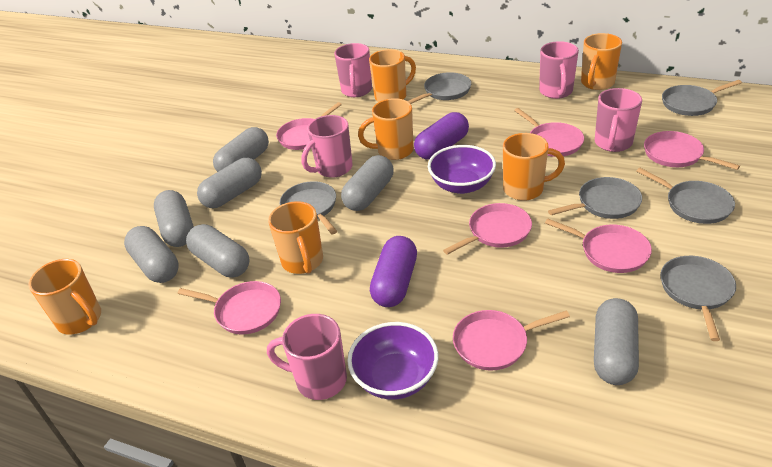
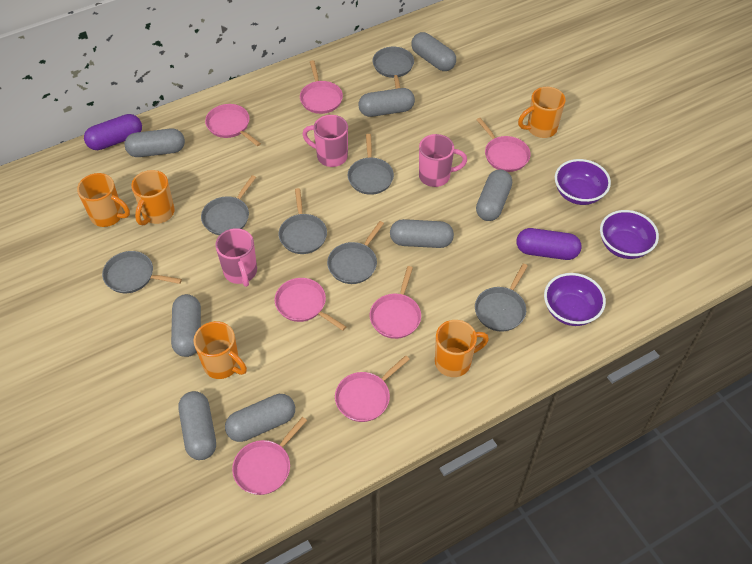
grey capsule: 7 -> 8
grey pan: 6 -> 7
orange mug: 6 -> 5
pink mug: 5 -> 3
purple bowl: 2 -> 3

